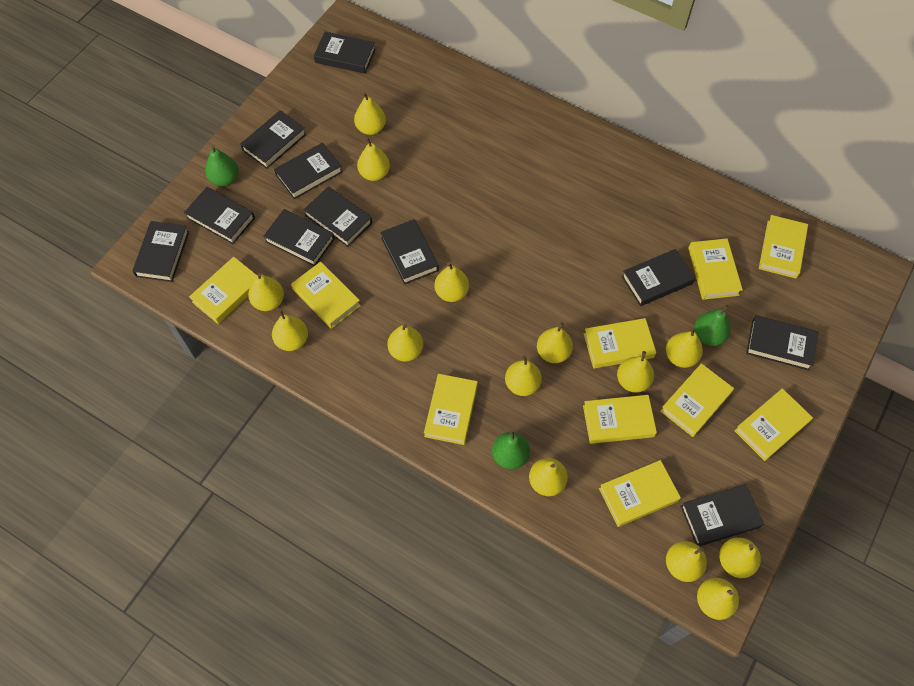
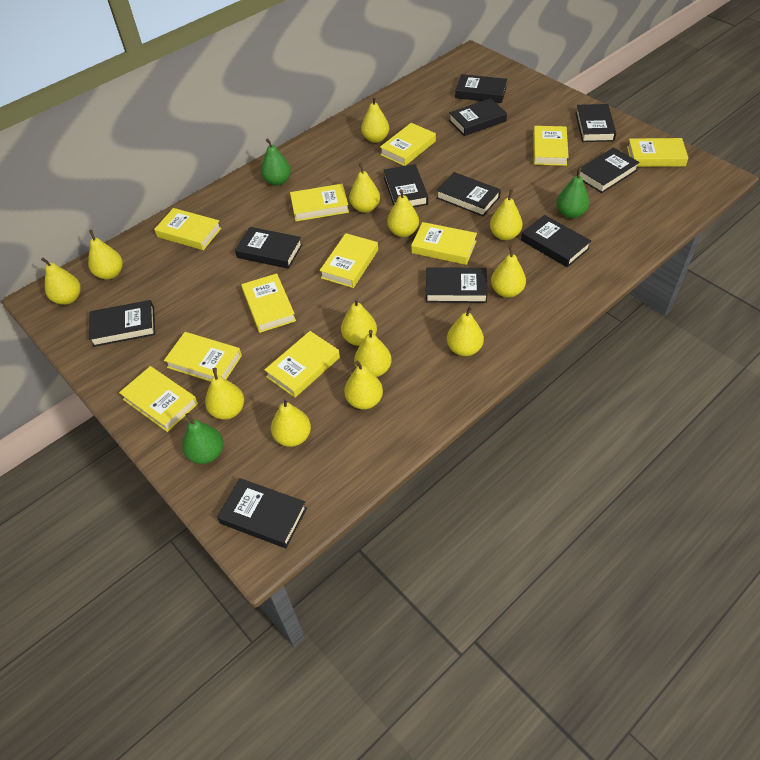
yellow book: 10 -> 11
yellow pear: 14 -> 13

